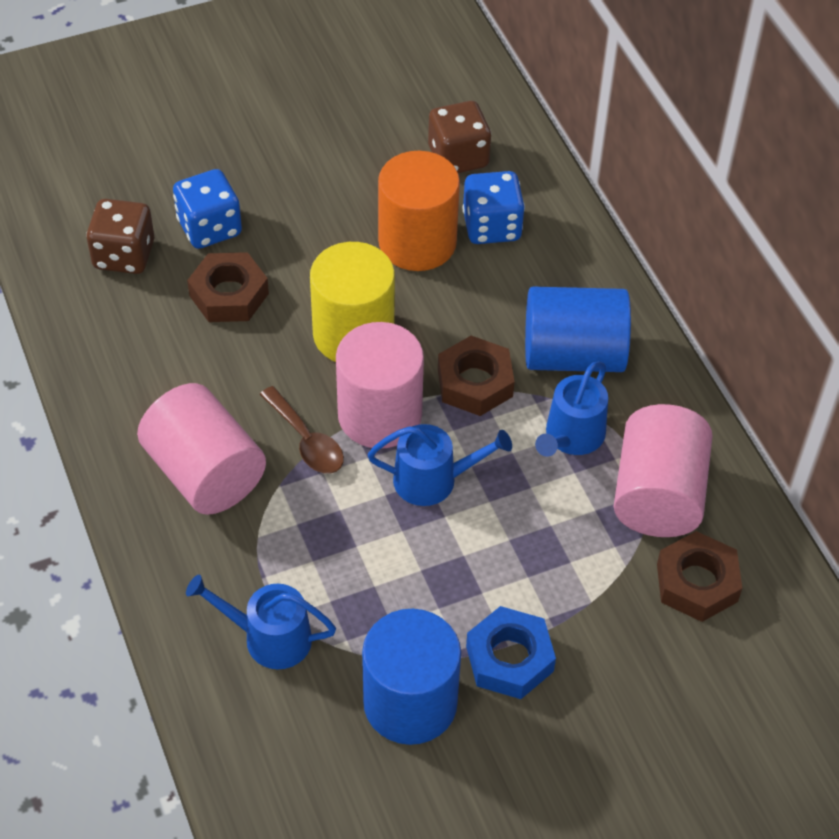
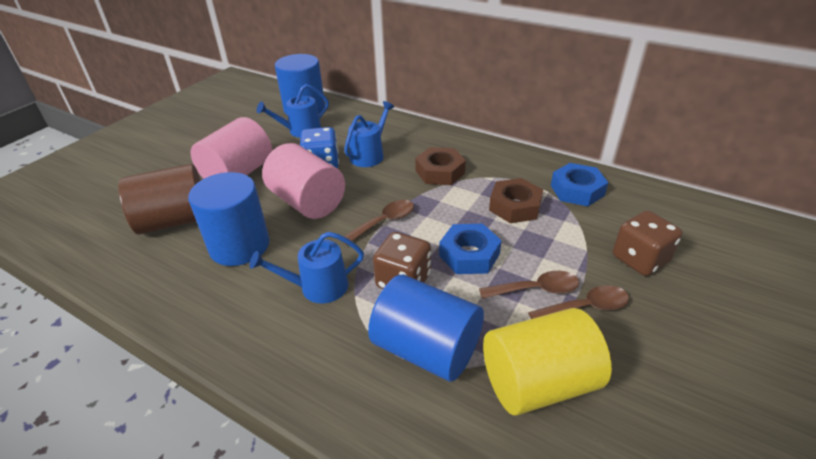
blue cylinder: 2 -> 3
blue dice: 2 -> 1
blue nut: 1 -> 2
brown cylinder: 0 -> 1
brown nut: 3 -> 2
brown spoon: 1 -> 3
orange cylinder: 1 -> 0
pink cylinder: 3 -> 2

